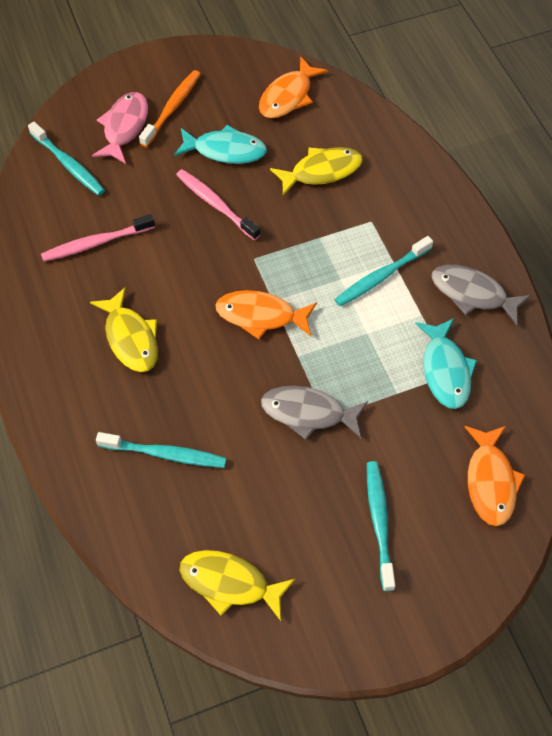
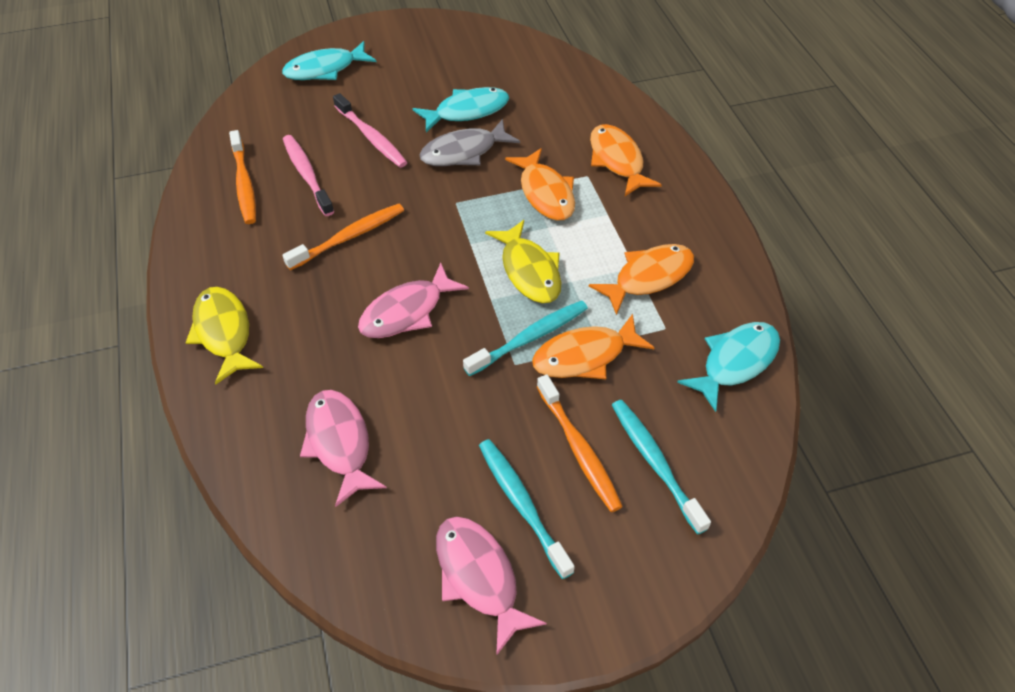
grey fish: 2 -> 1
orange fish: 3 -> 4
orange toothbrush: 1 -> 3
pink fish: 1 -> 3
turquoise fish: 2 -> 3
turquoise toothbrush: 4 -> 3
yellow fish: 3 -> 2

